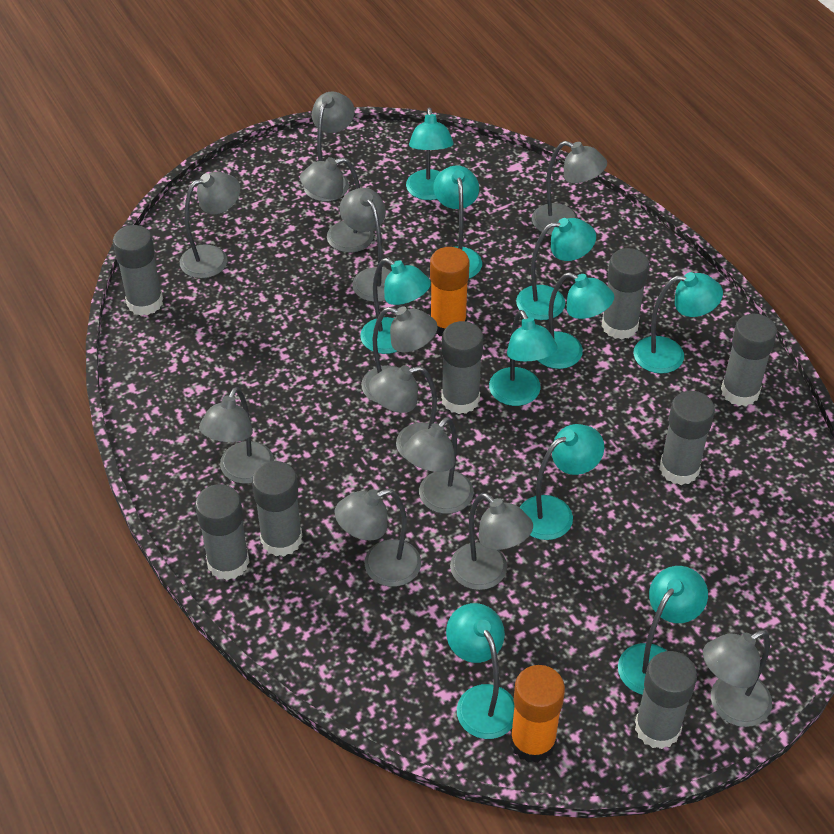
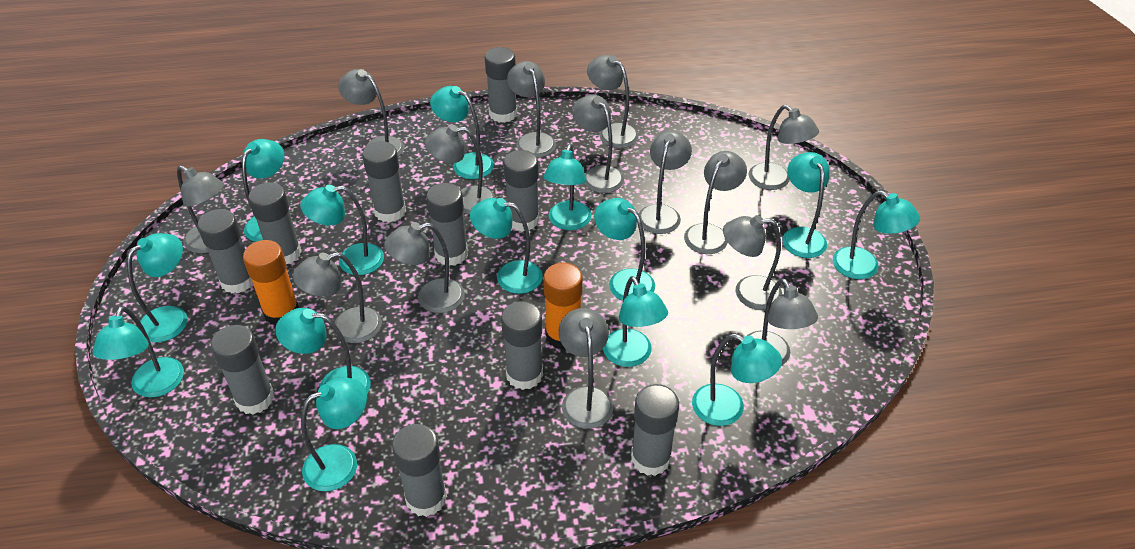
grey glue stick: 8 -> 10
grey lamp: 12 -> 14
turquoise lamp: 10 -> 14

